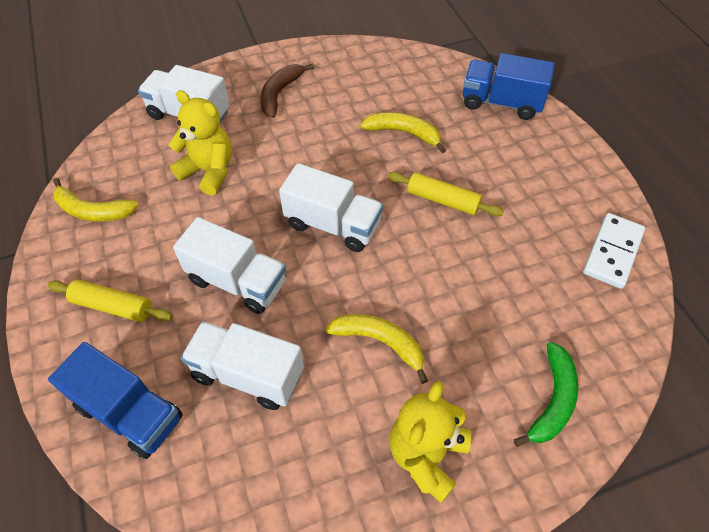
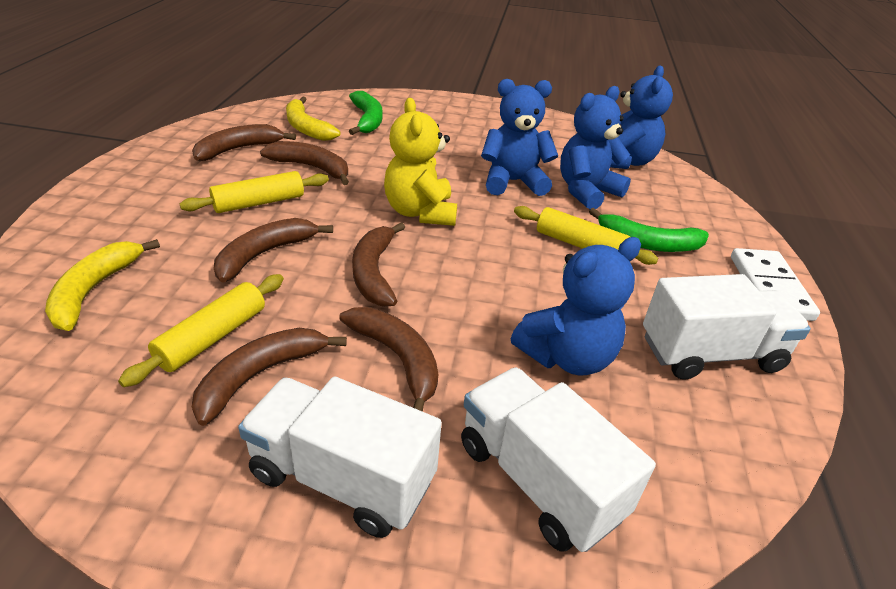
blue teddy bear: 0 -> 4
blue truck: 2 -> 0
brown banana: 1 -> 6
green banana: 1 -> 2
white truck: 4 -> 3
yellow banana: 3 -> 2
yellow rolling pin: 2 -> 3
yellow teddy bear: 2 -> 1

